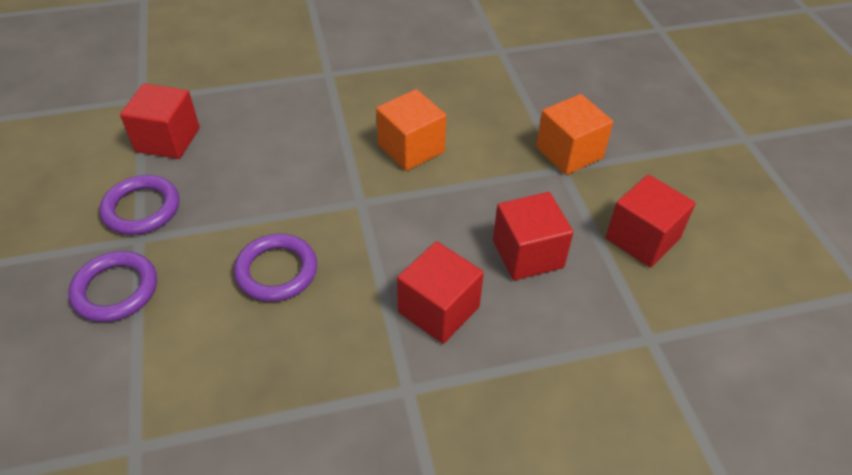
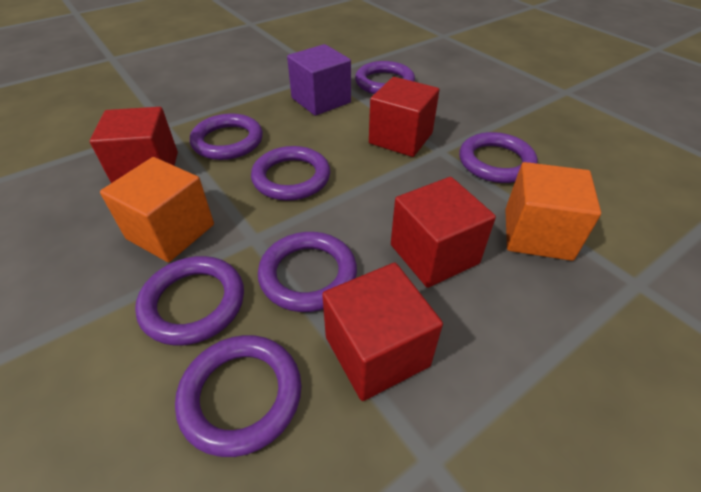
purple cube: 0 -> 1
purple ring: 3 -> 7

